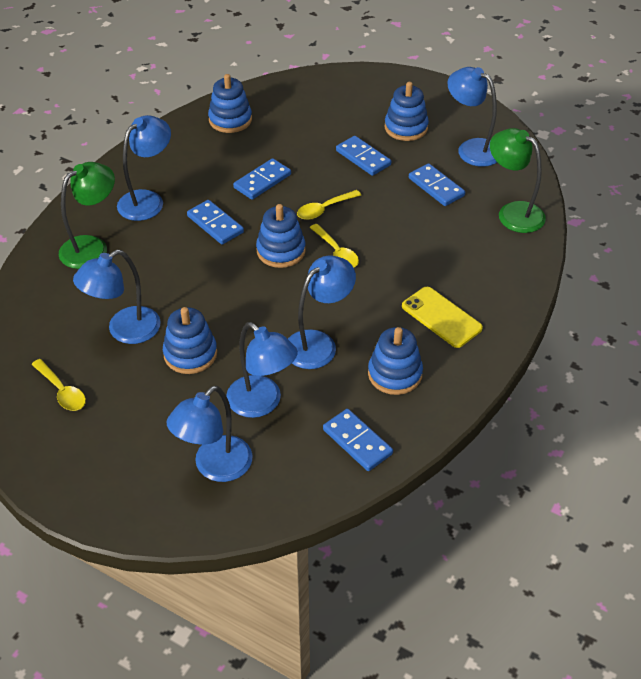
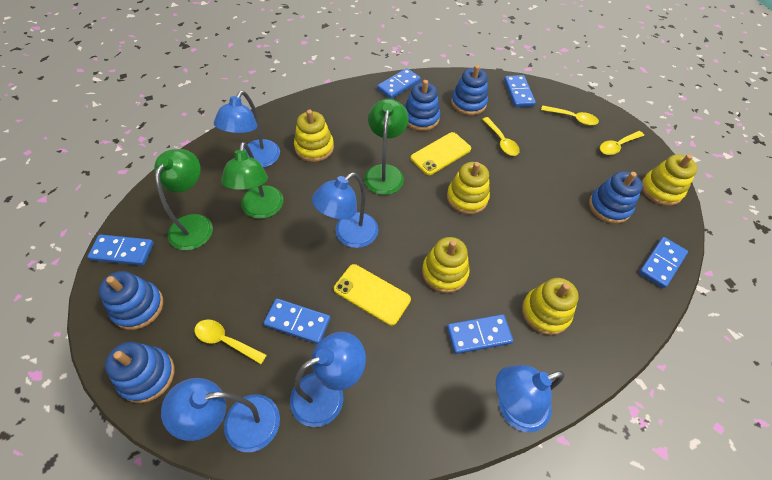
blue domino: 5 -> 6
blue lamp: 6 -> 5
green lamp: 2 -> 3
yellow phone: 1 -> 2
yellow spoon: 3 -> 4
yellow stacking toy: 0 -> 5

